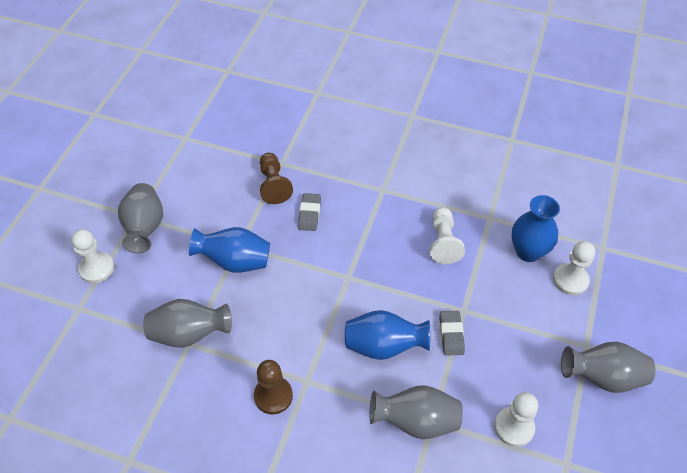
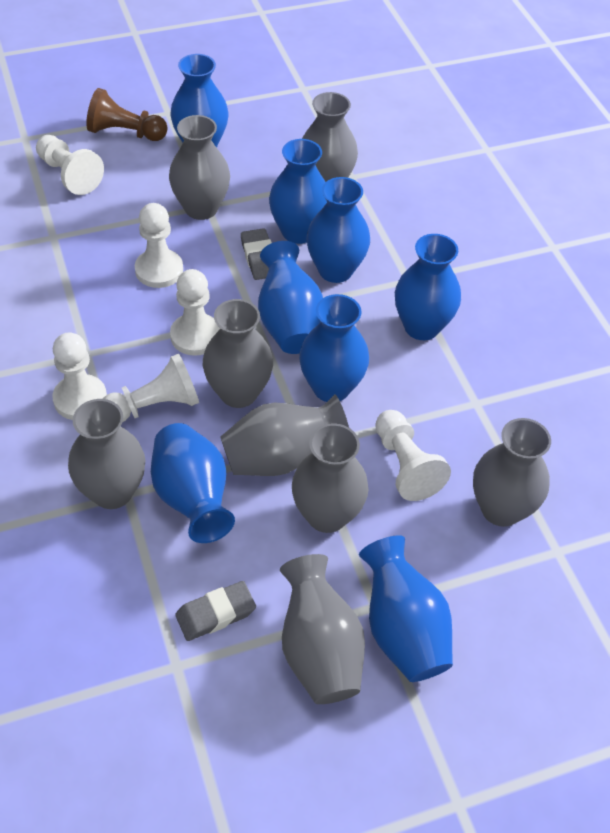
blue vase: 3 -> 8
brown pawn: 2 -> 1
grey vase: 4 -> 8
white pawn: 4 -> 6

